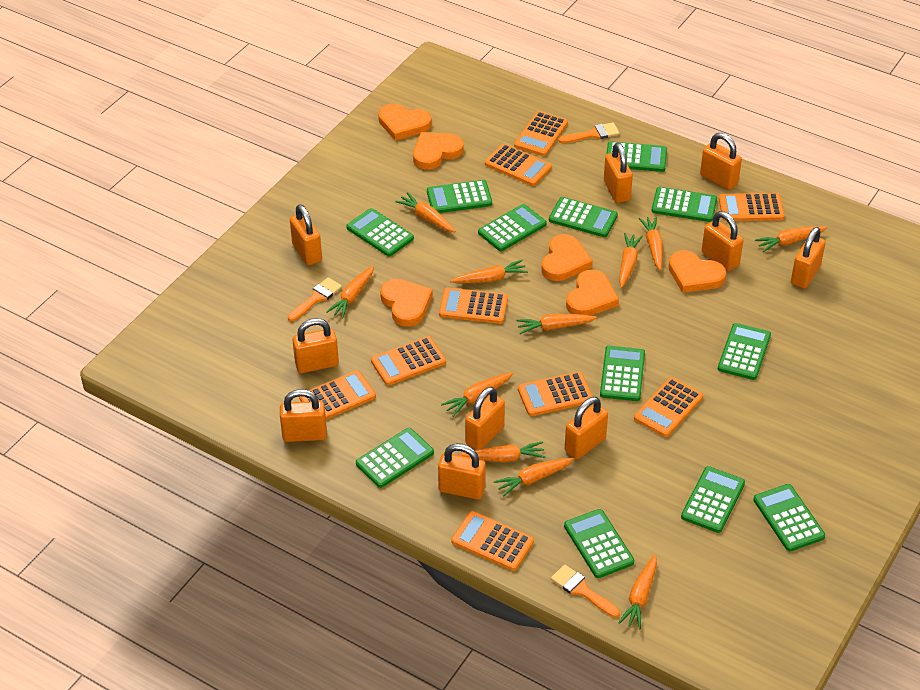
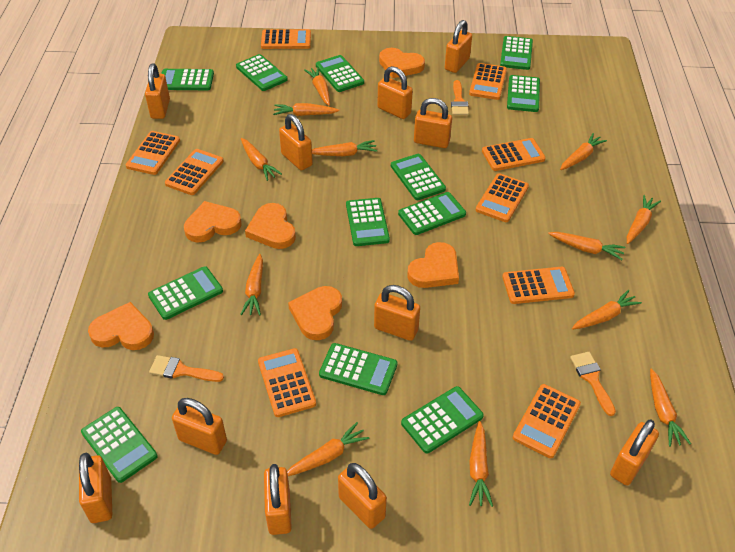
orange carrot: 11 -> 12
orange padlock: 10 -> 11

